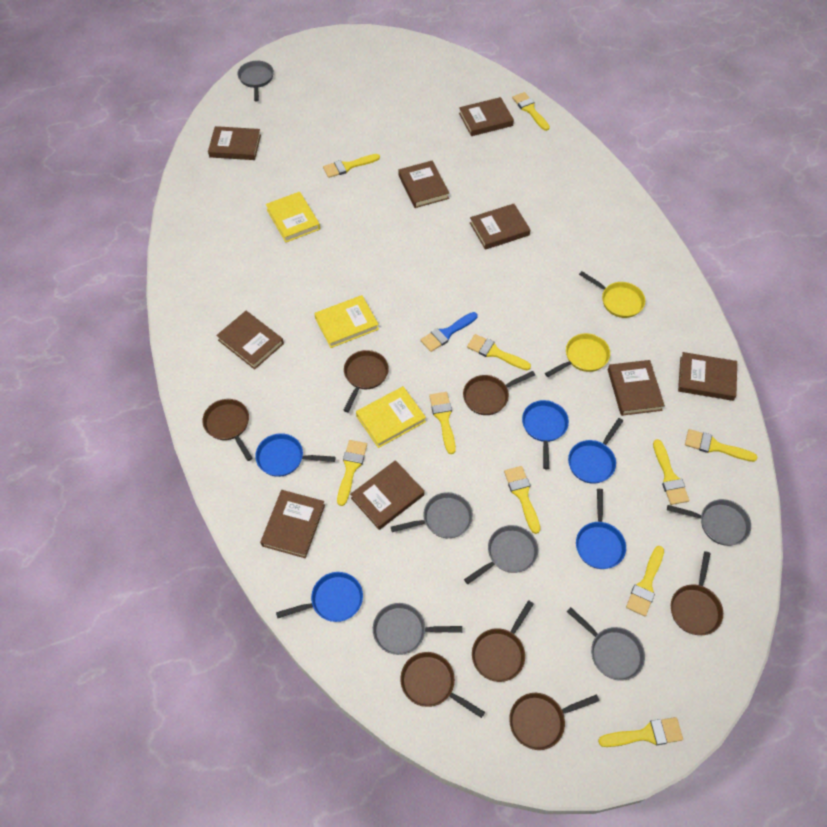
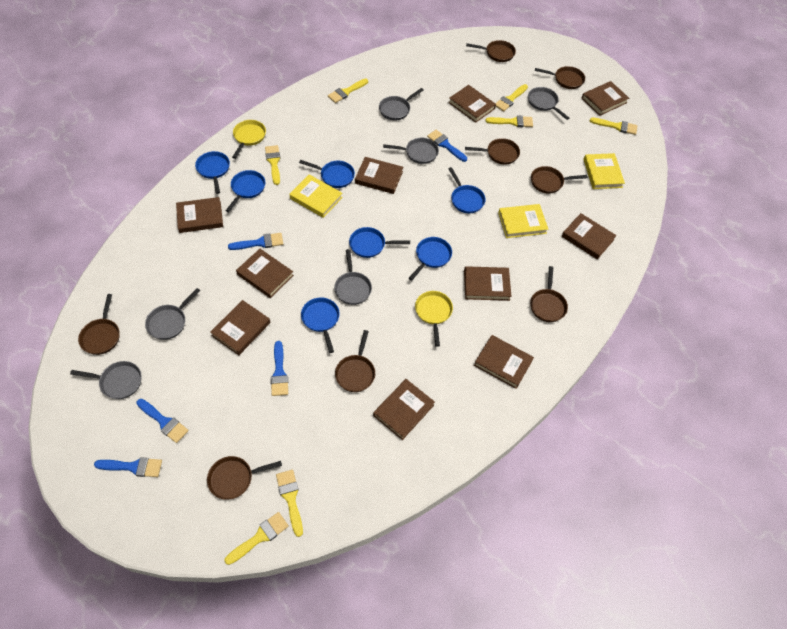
blue brush: 1 -> 5
blue pan: 5 -> 7
brown book: 9 -> 10
brown pan: 7 -> 8
yellow brush: 10 -> 7

